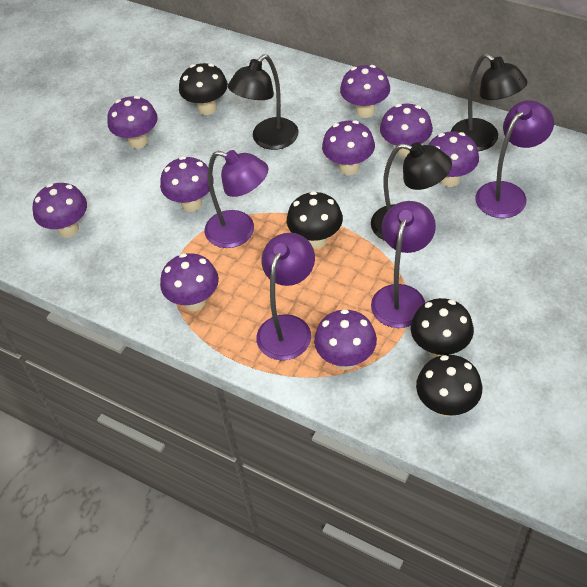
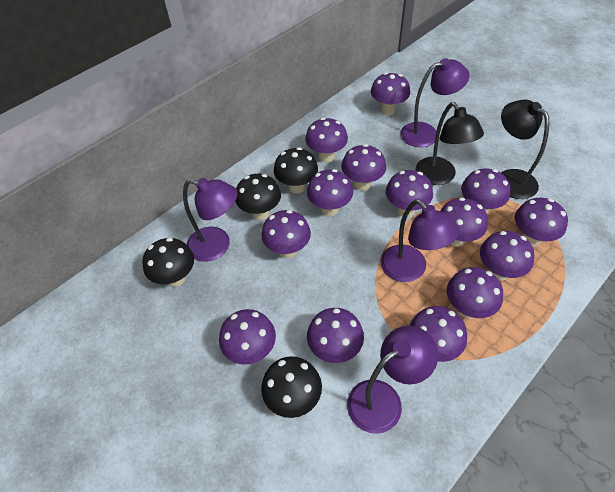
black lamp: 3 -> 2
purple mushroom: 9 -> 14

